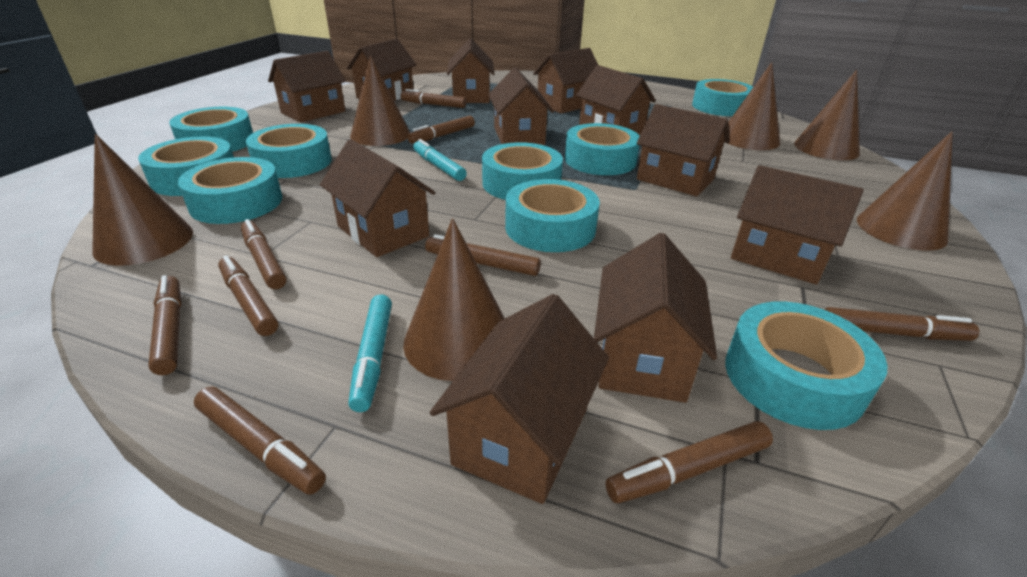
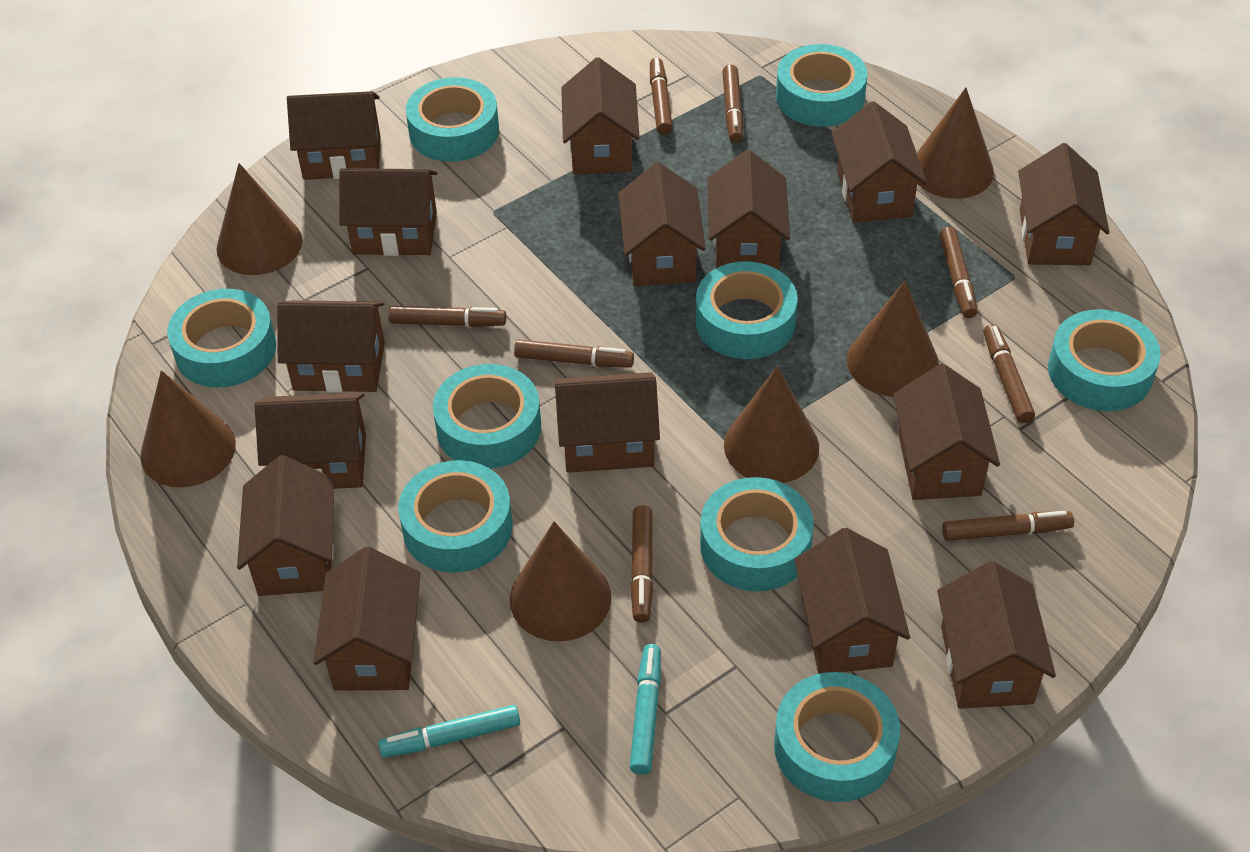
brown house: 11 -> 15
brown marker: 9 -> 8

